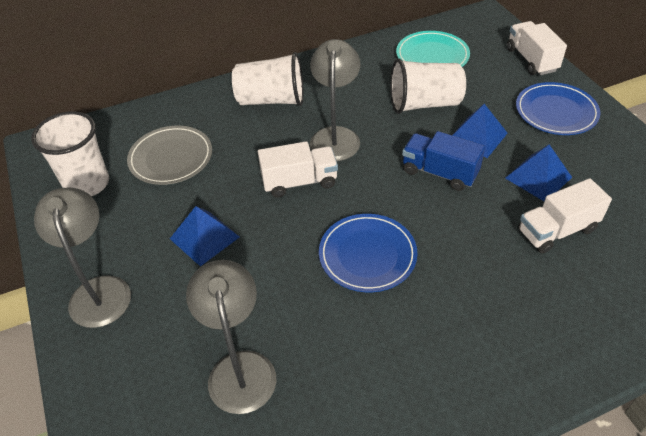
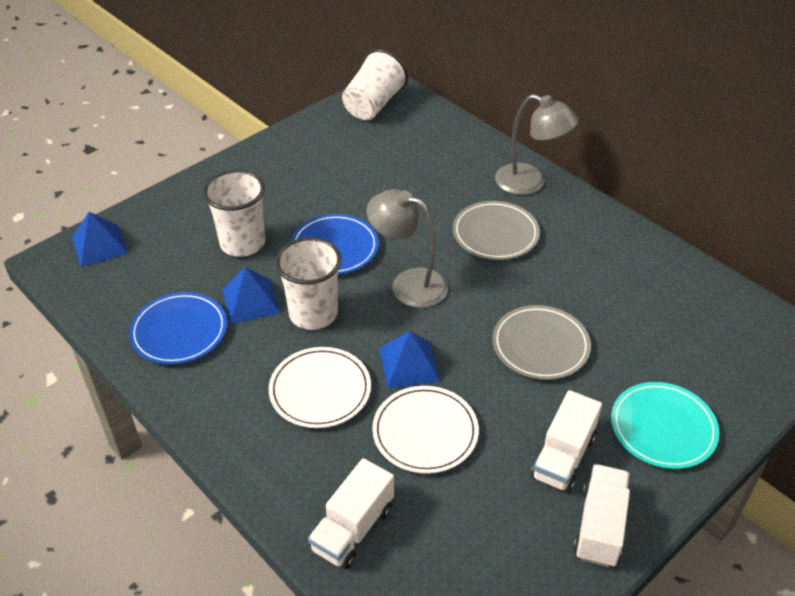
blue truck: 1 -> 0
grey lamp: 3 -> 2
grey plate: 1 -> 2
white plate: 0 -> 2

